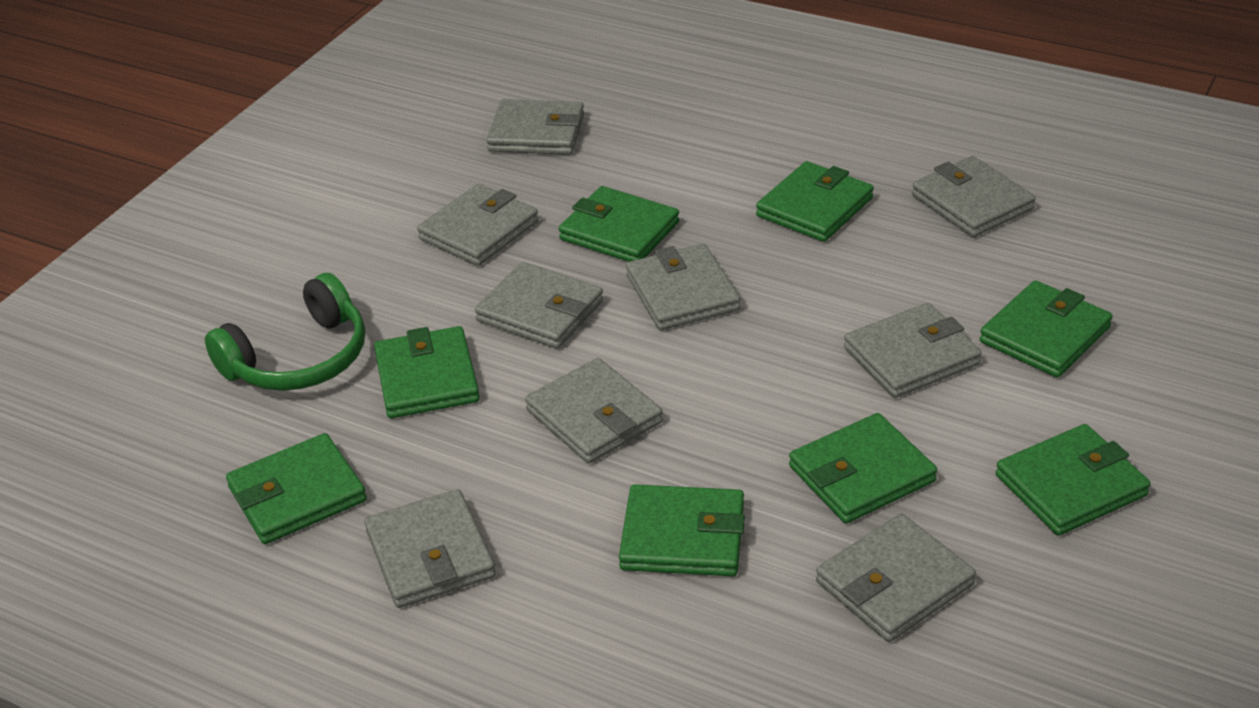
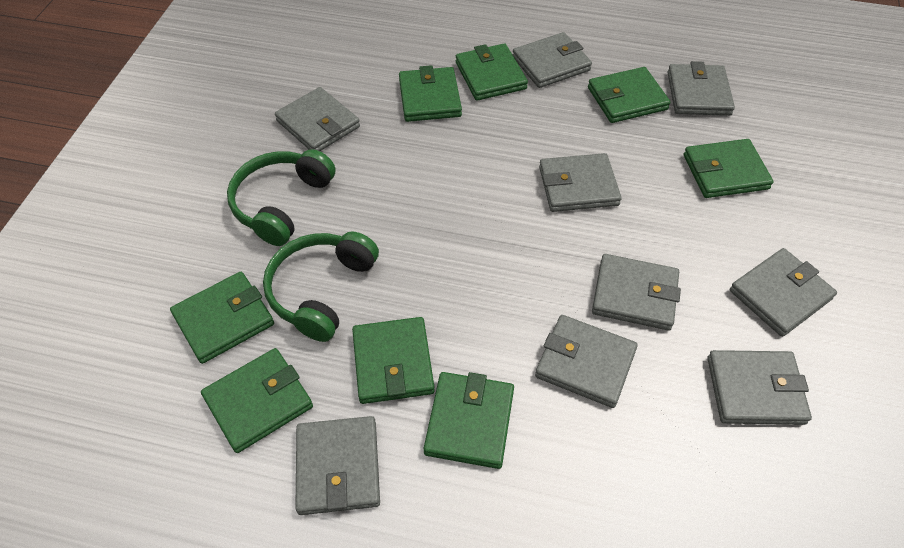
green headphones: 1 -> 2

